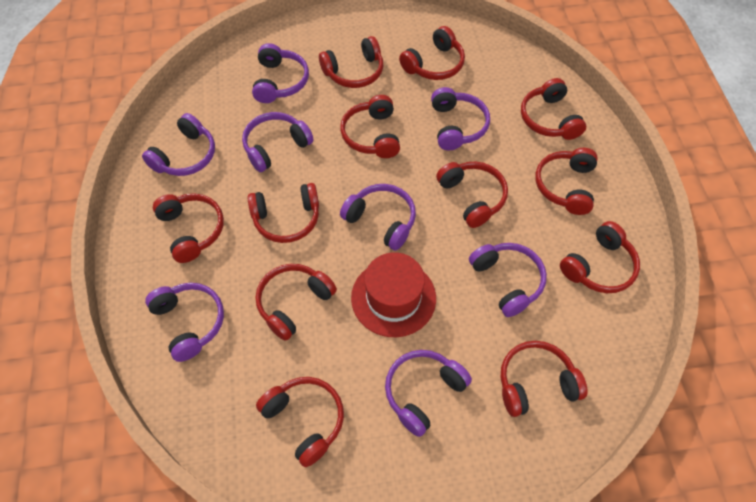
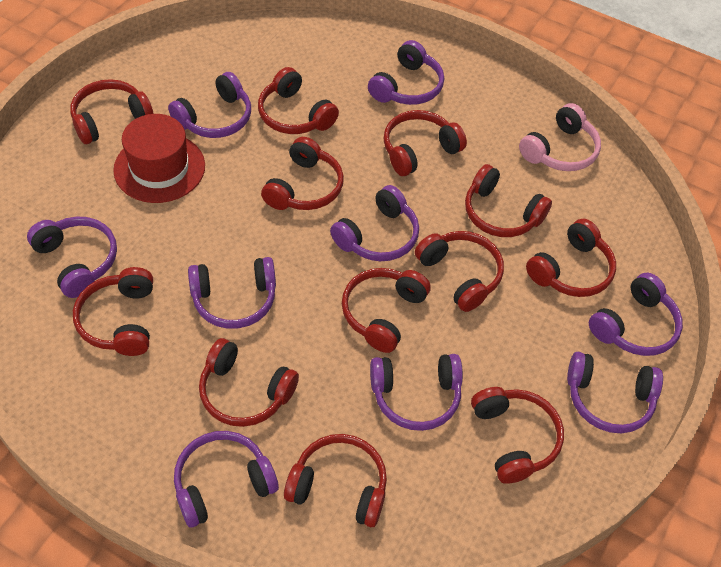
pink headphones: 0 -> 1
purple headphones: 8 -> 9

